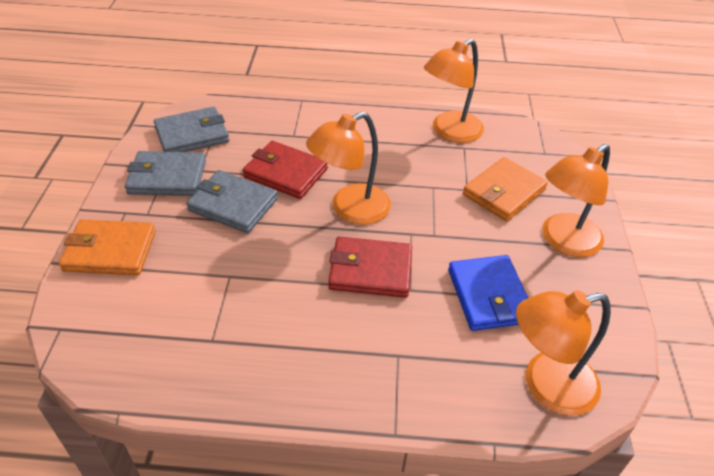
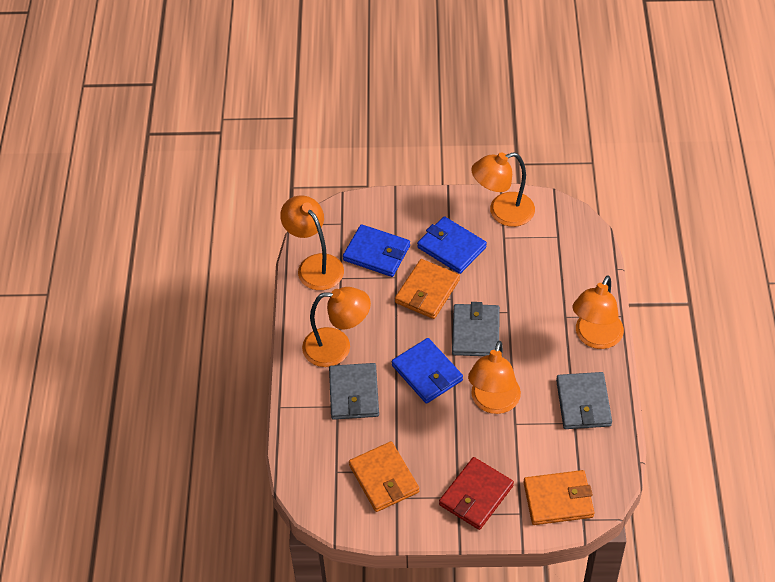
blue wallet: 1 -> 3
orange lamp: 4 -> 5
orange wallet: 2 -> 3
red wallet: 2 -> 1

